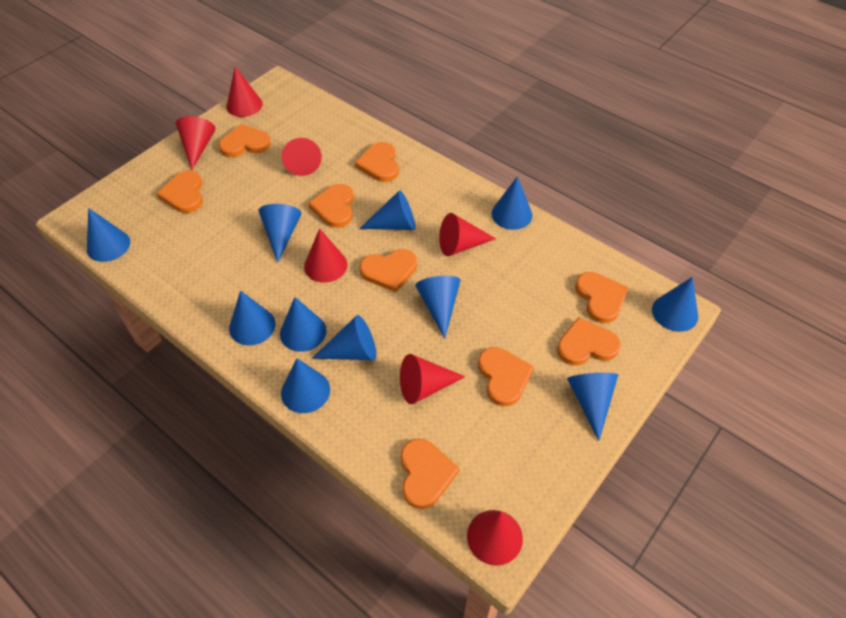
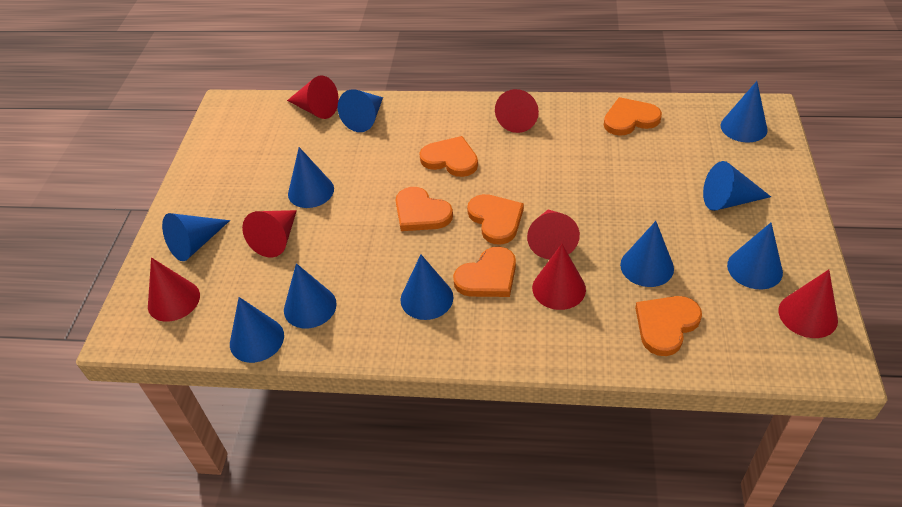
blue cone: 11 -> 10
orange heart: 9 -> 6

